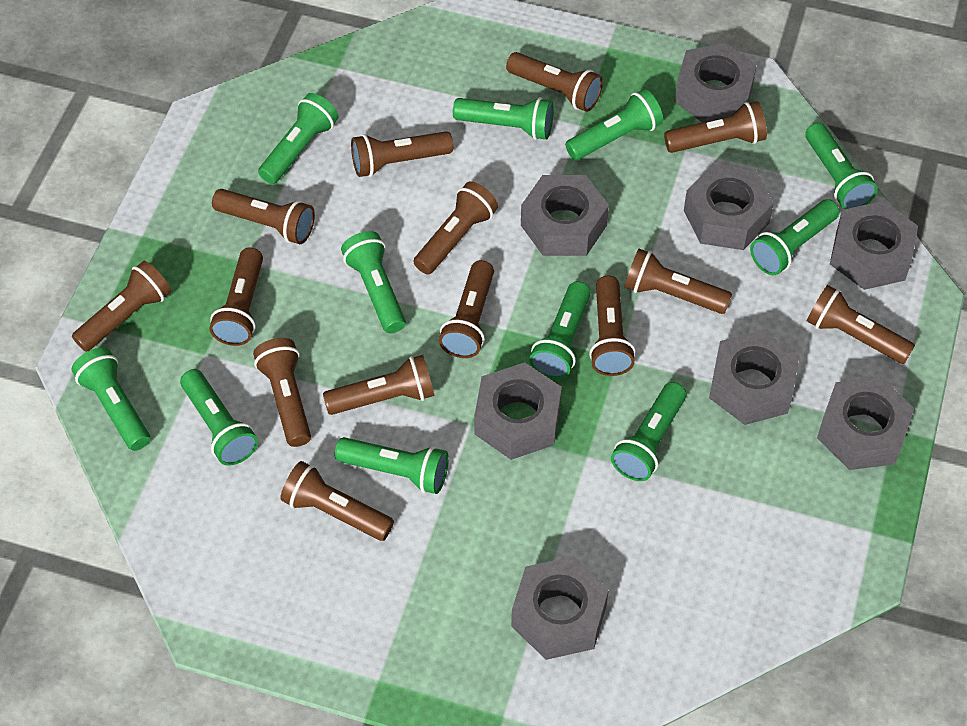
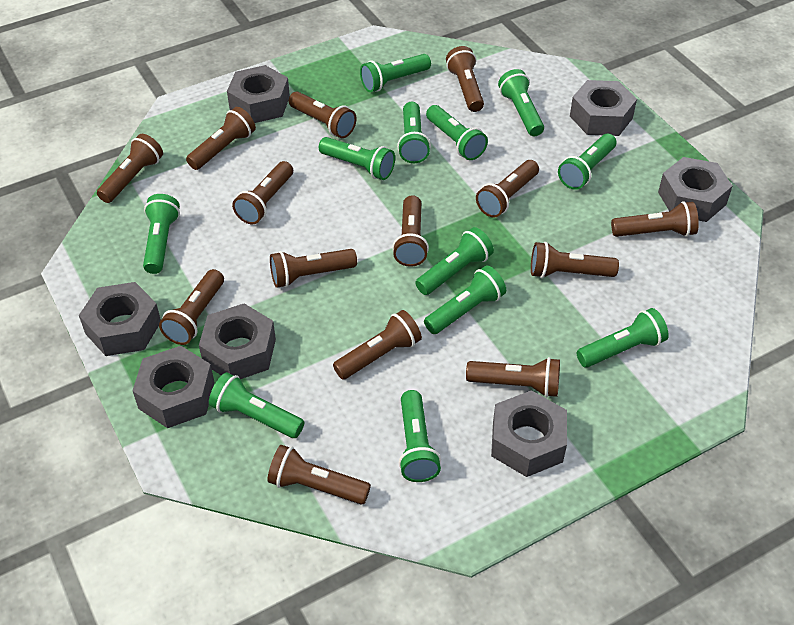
green flashlight: 11 -> 12
grey nut: 8 -> 7

